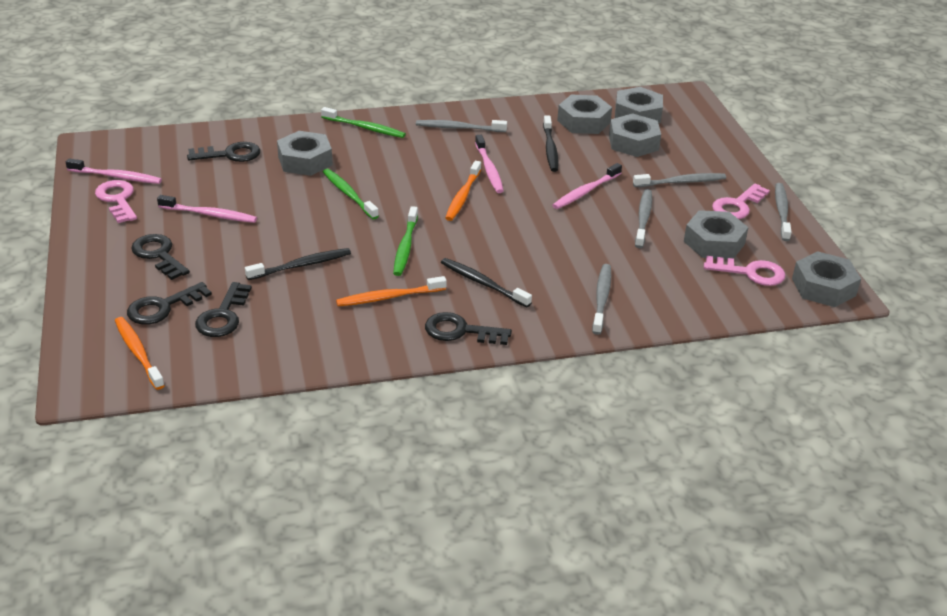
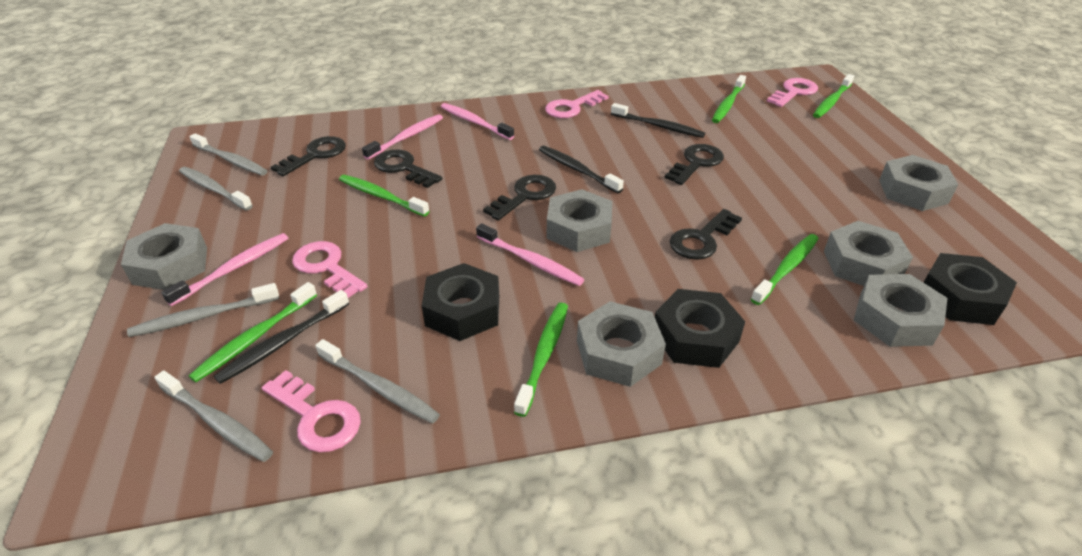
black nut: 0 -> 3
green toothbrush: 3 -> 6
orange toothbrush: 3 -> 0
pink key: 3 -> 4

